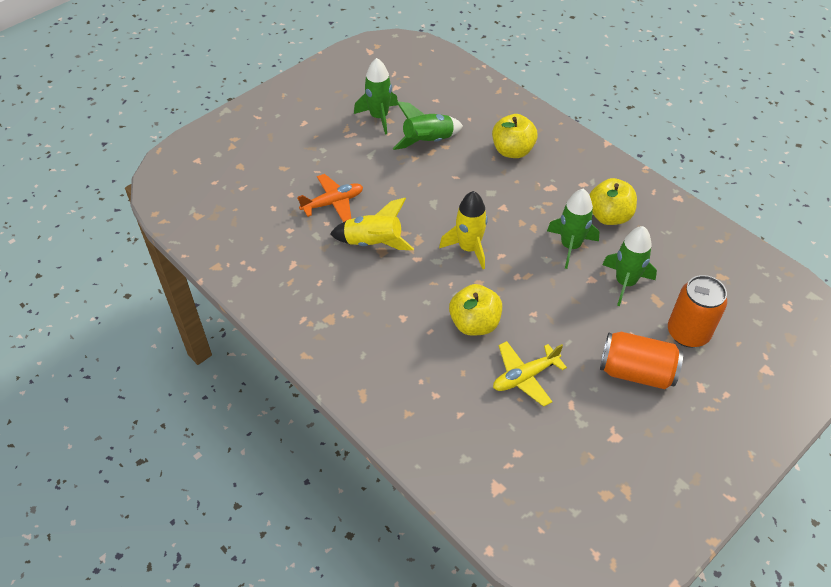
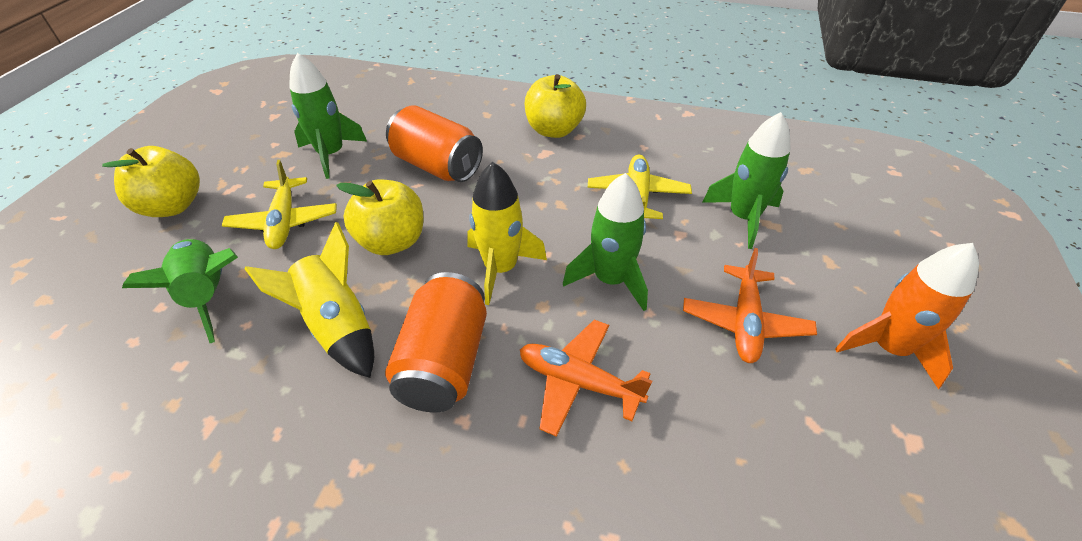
orange plane: 1 -> 2
orange rocket: 0 -> 1
yellow plane: 1 -> 2

